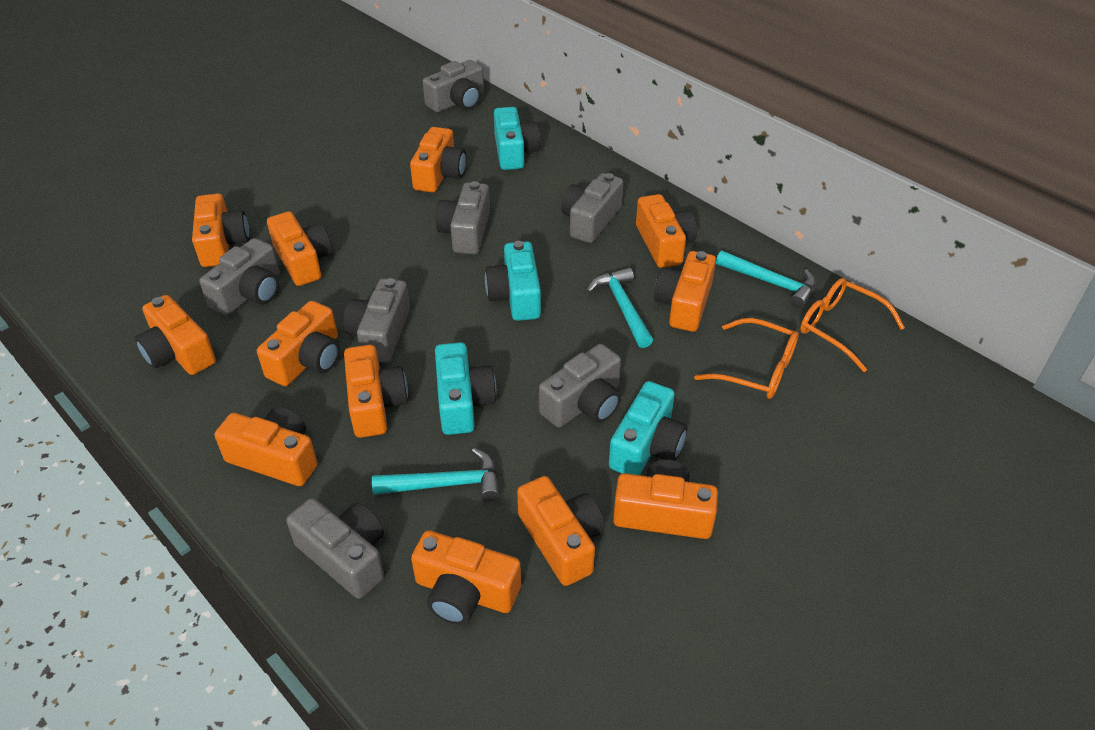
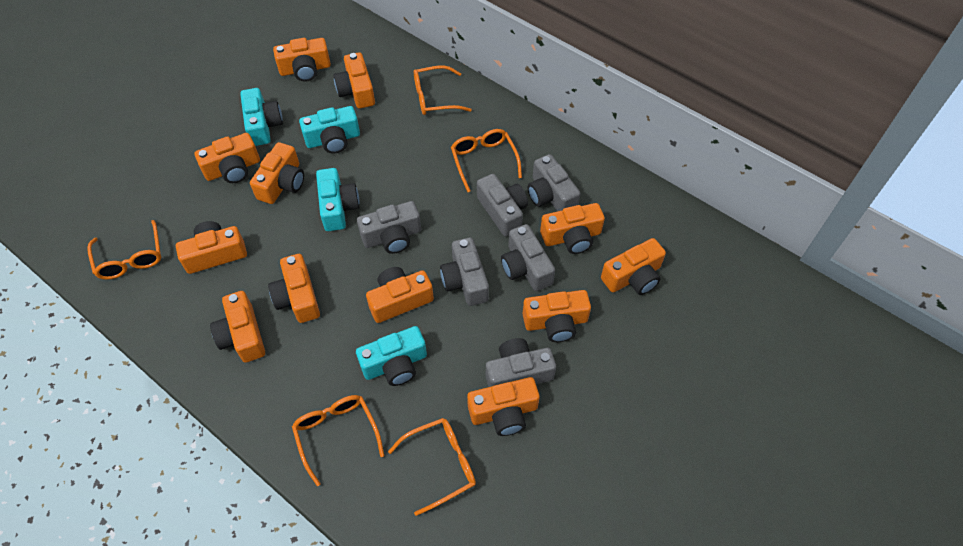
grey camera: 7 -> 6
orange glasses: 2 -> 5
turquoise hammer: 3 -> 0

